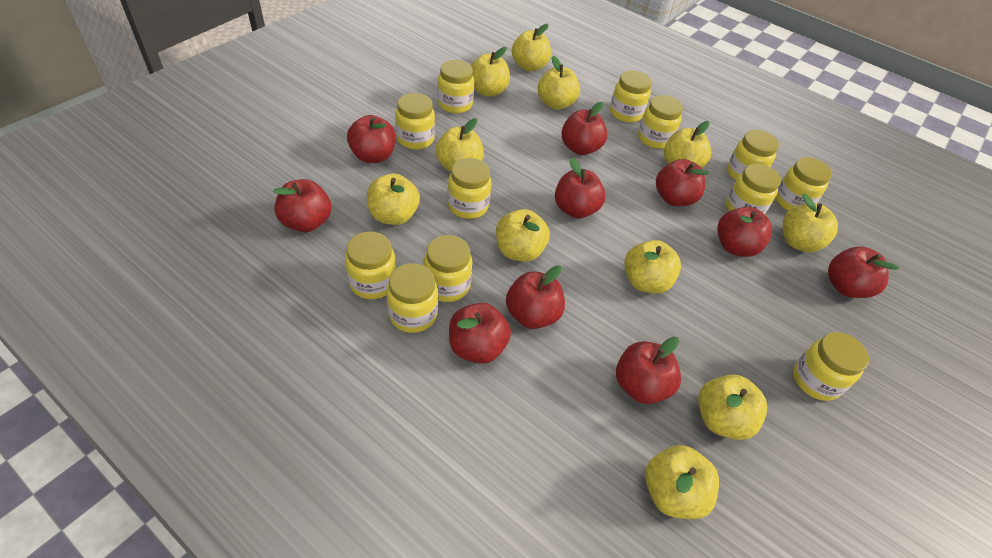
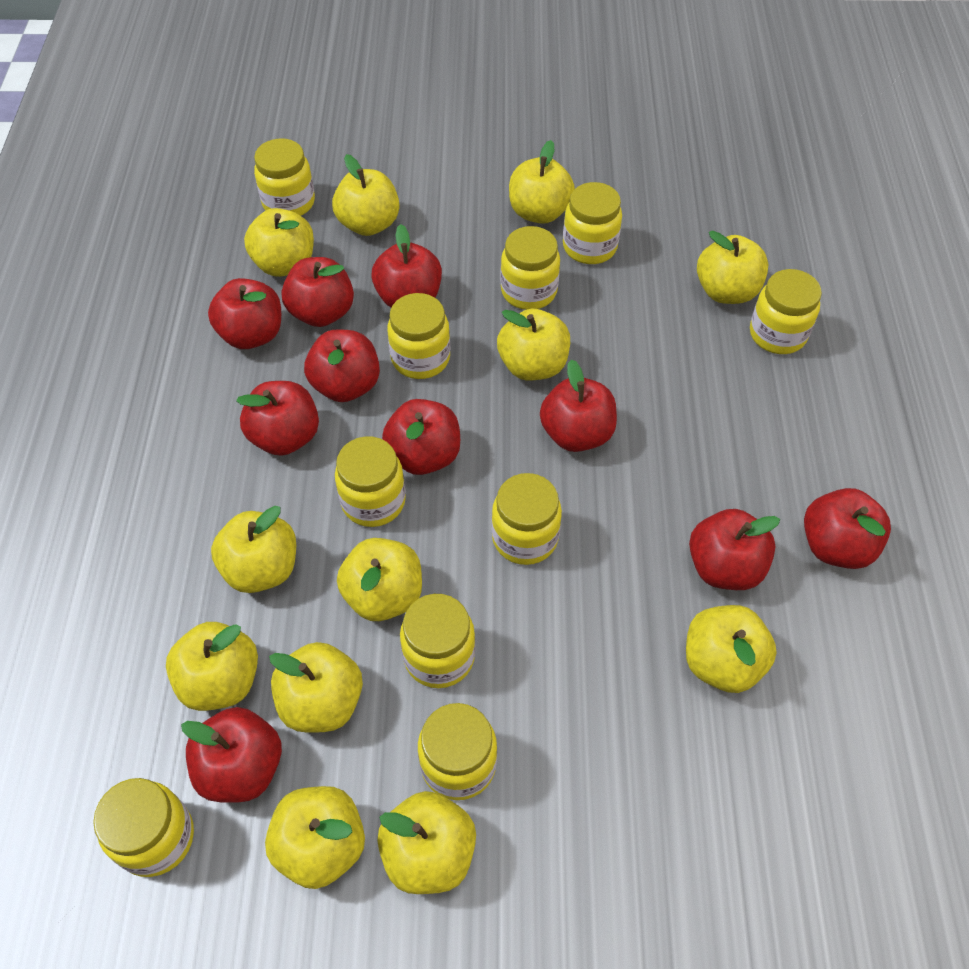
yellow apple: 11 -> 12
yellow jar: 12 -> 10

